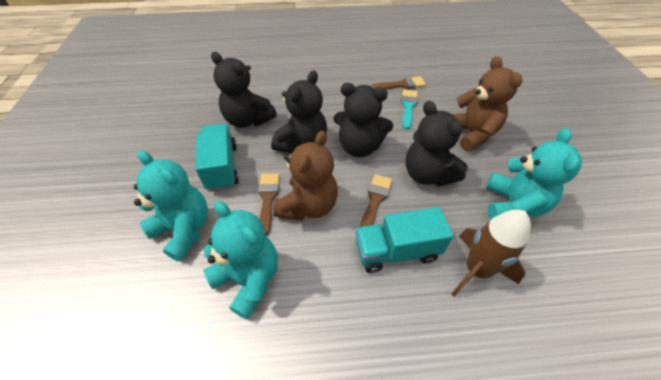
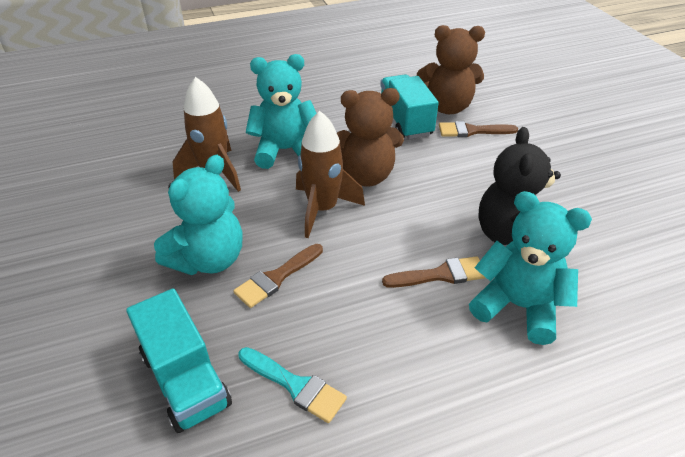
black teddy bear: 4 -> 1
brown rocket: 1 -> 2

